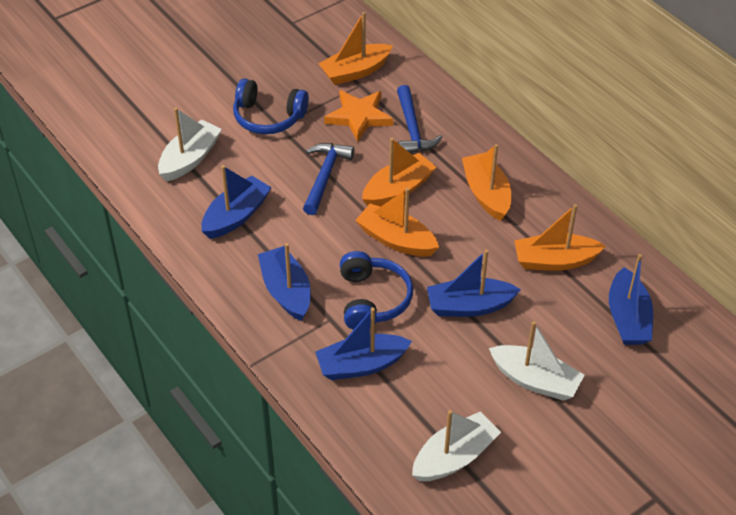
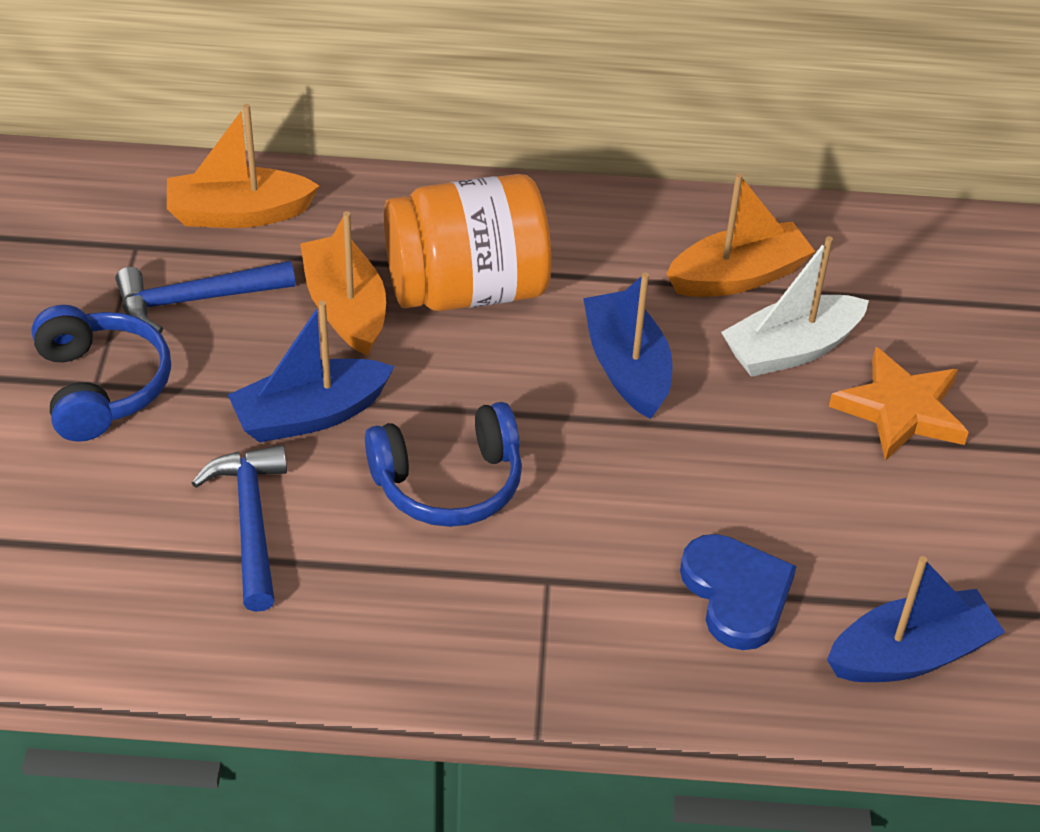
blue boat: 5 -> 3
blue heart: 0 -> 1
orange boat: 5 -> 3
orange jar: 0 -> 1
white boat: 3 -> 1

